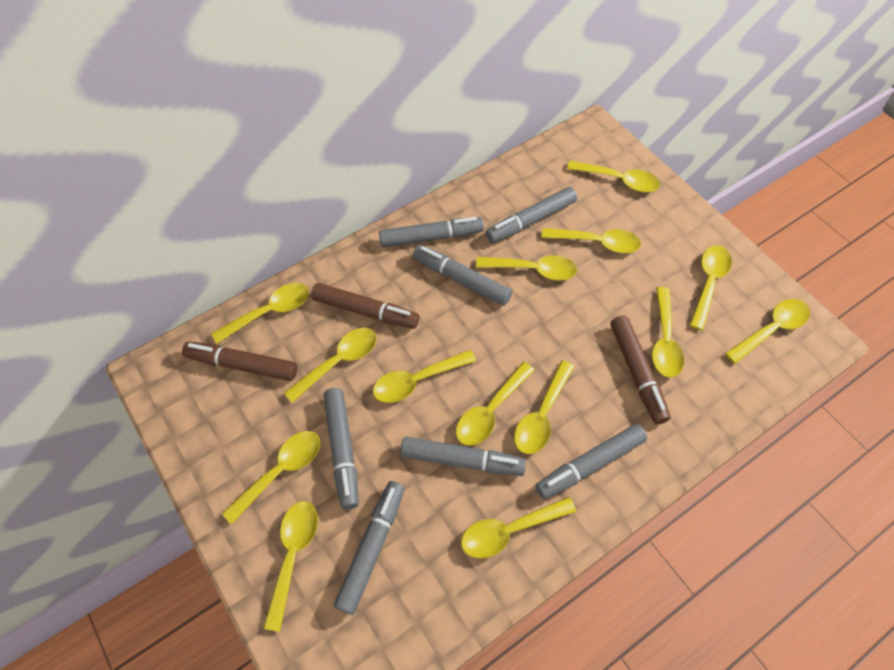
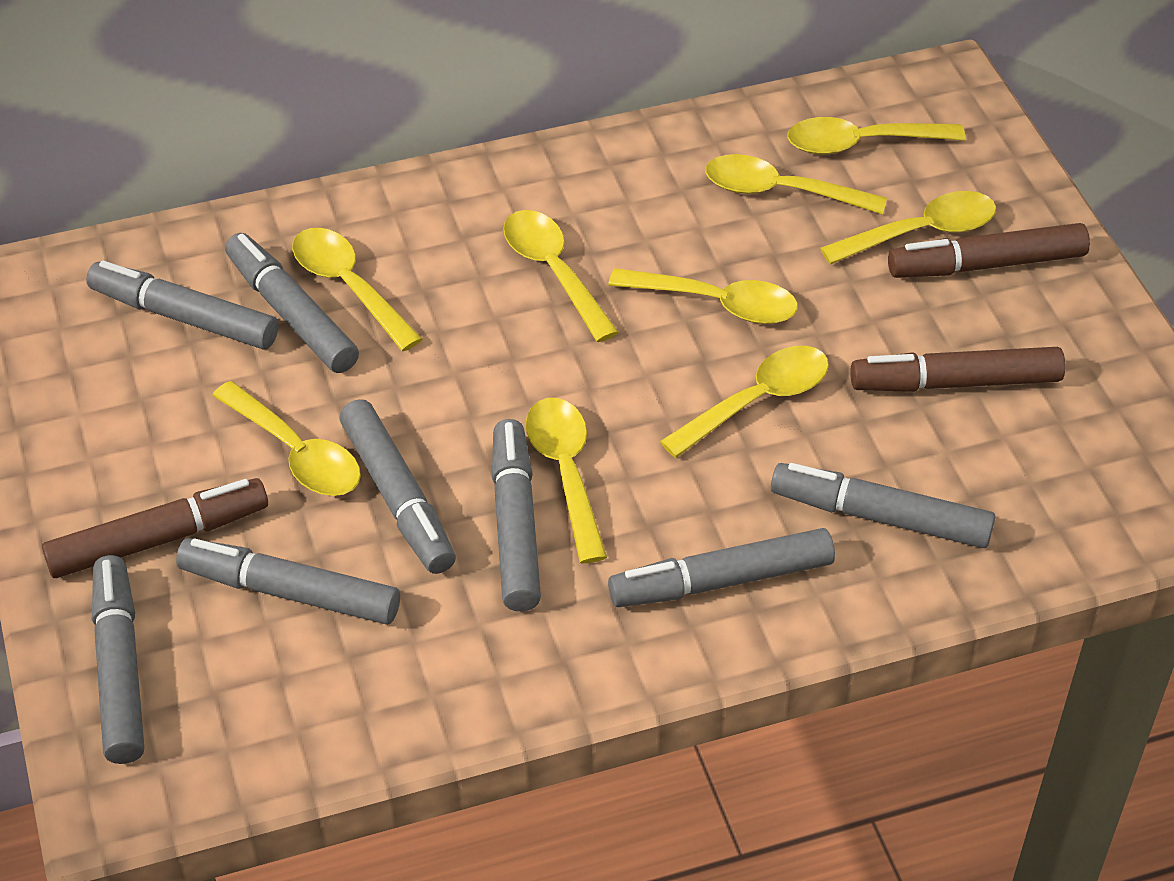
grey marker: 7 -> 8
yellow spoon: 14 -> 9

